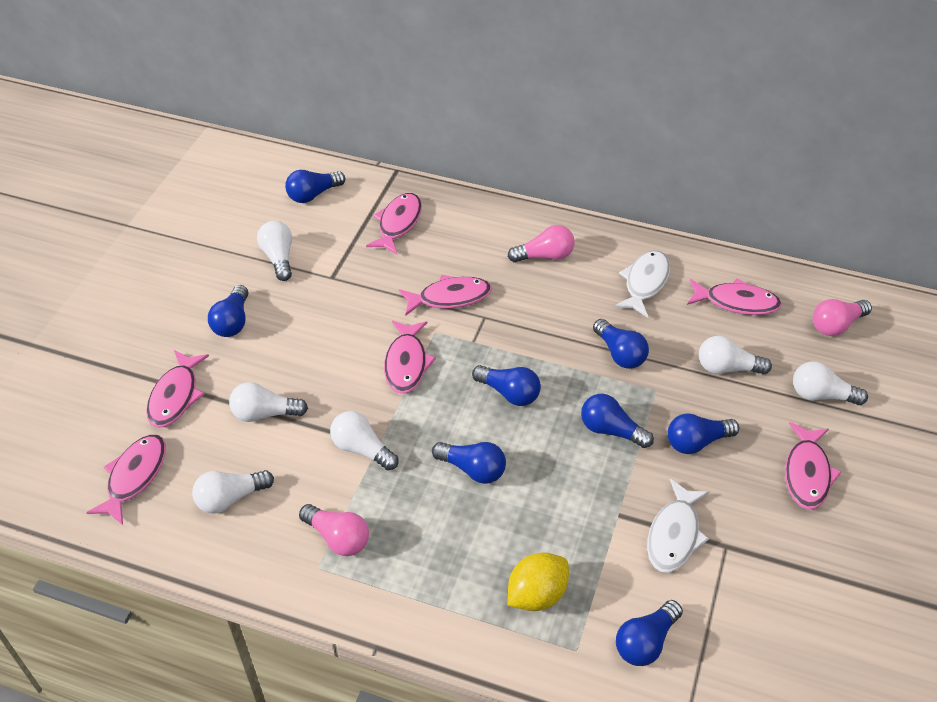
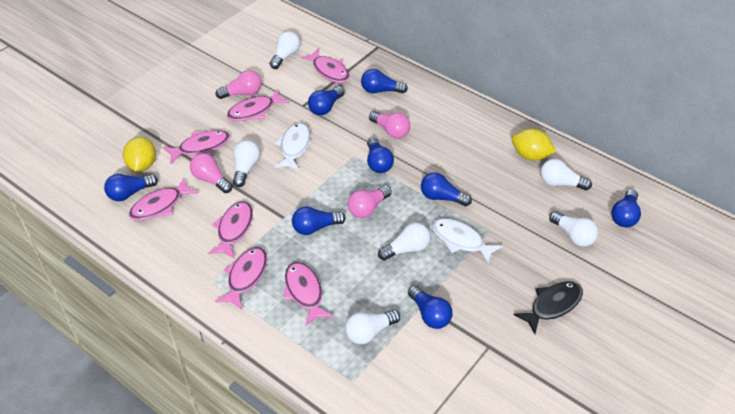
black fish: 0 -> 1
pink light bulb: 3 -> 4
yellow lemon: 1 -> 2

